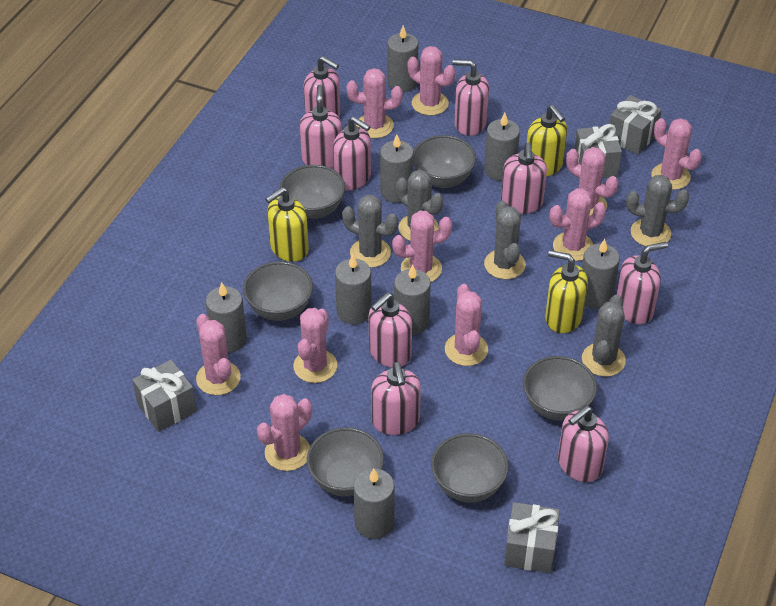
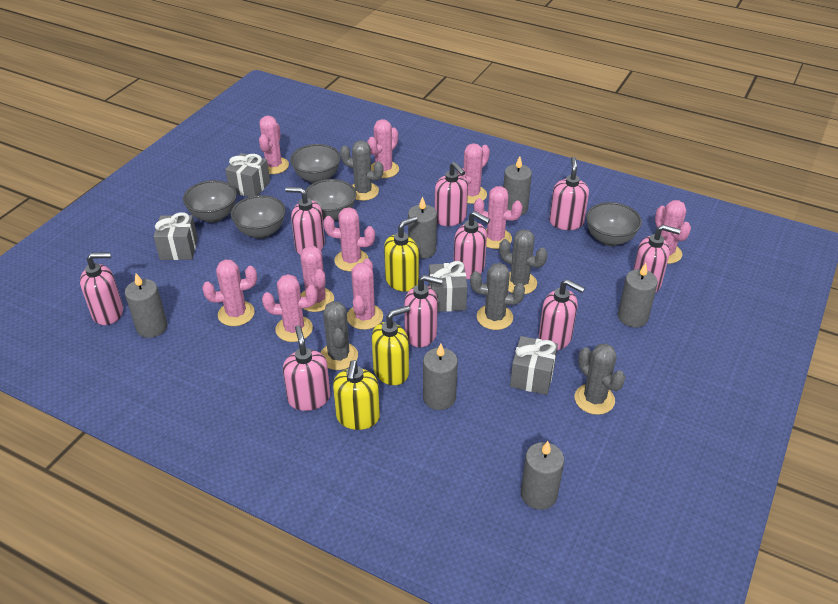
grey bowl: 6 -> 5
grey candle: 8 -> 6

